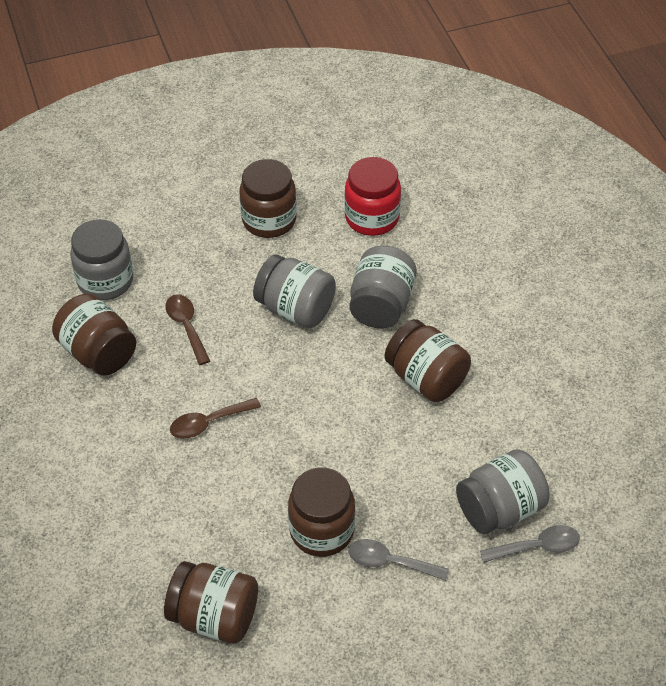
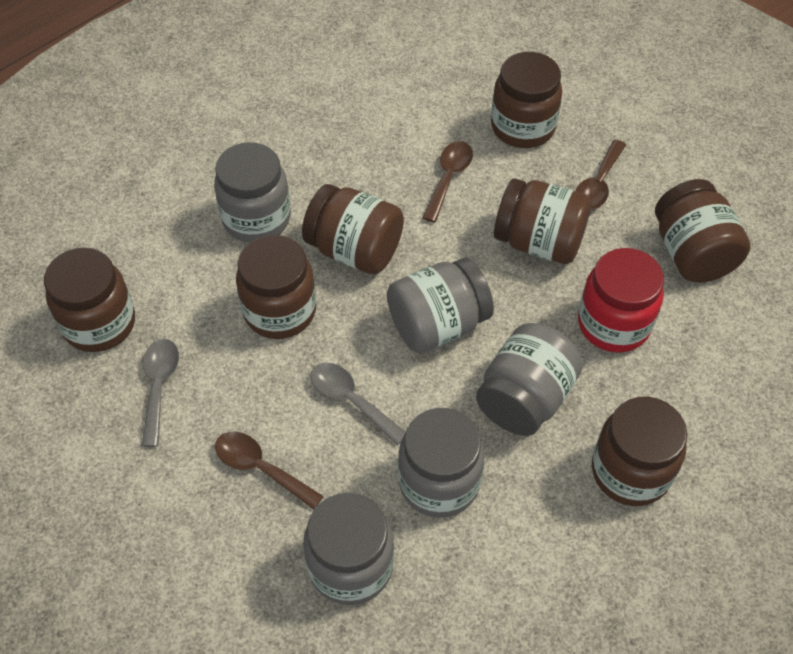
brown jar: 5 -> 7
brown spoon: 2 -> 3
grey jar: 4 -> 5

